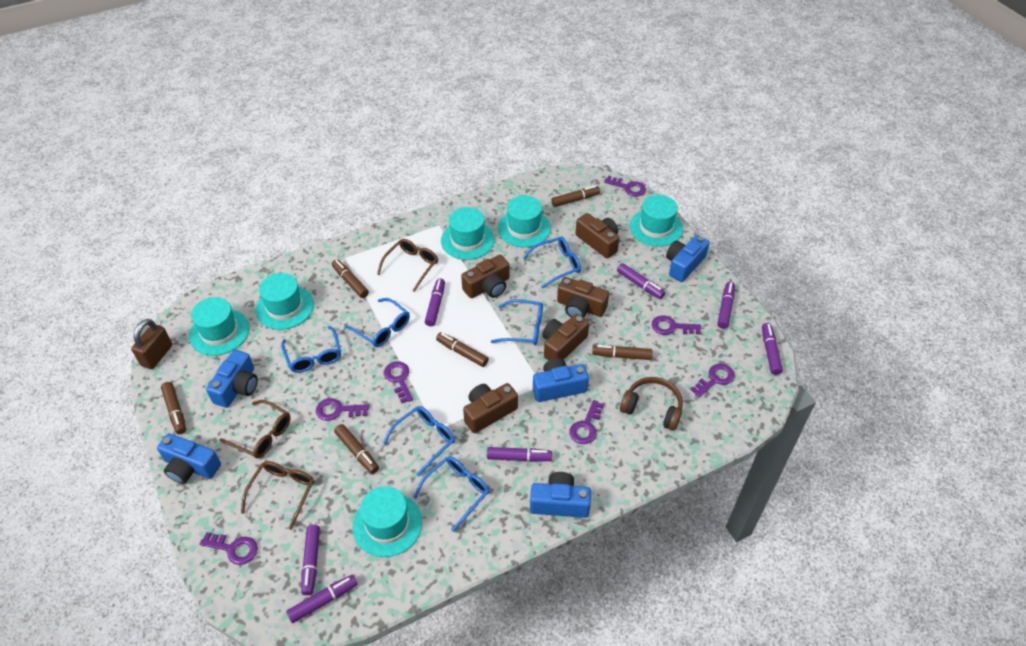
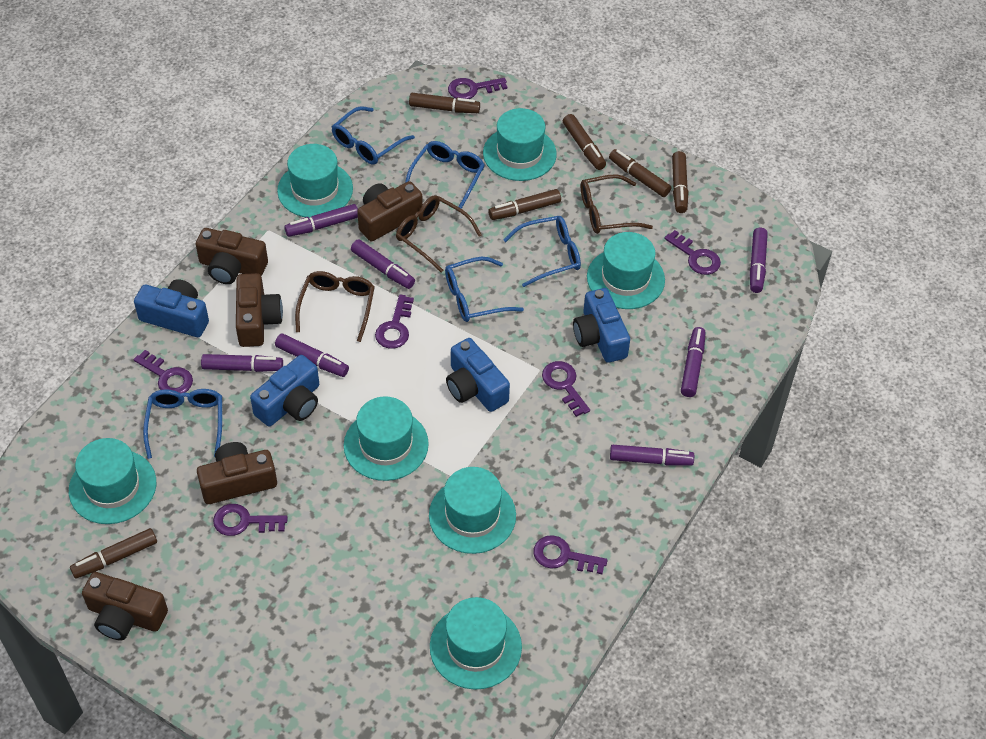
blue camera: 5 -> 4
blue glasses: 6 -> 5
brown headphones: 1 -> 0
brown padlock: 1 -> 0
turquoise hat: 6 -> 7

